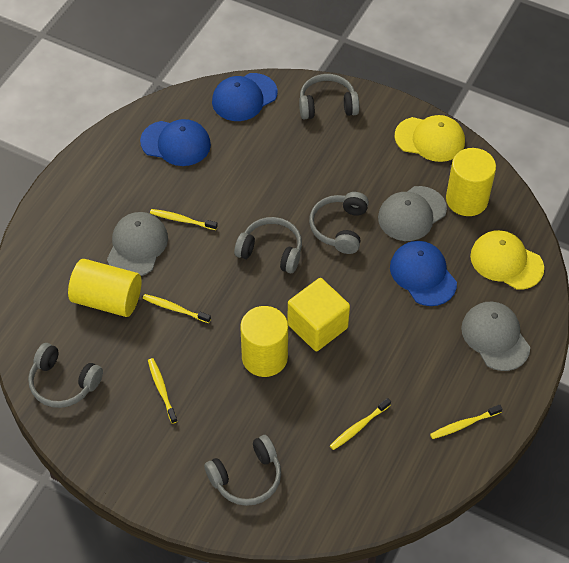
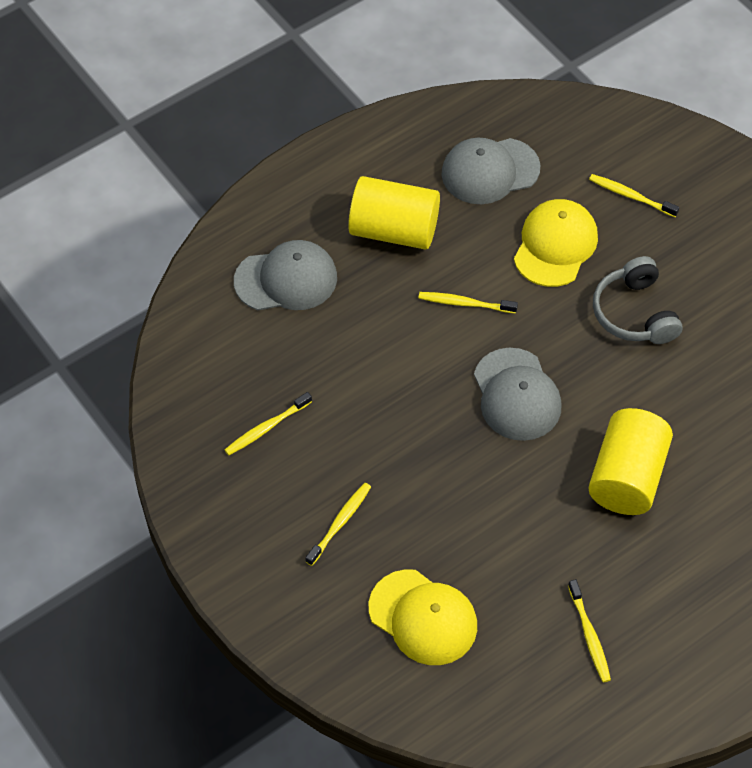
blue cap: 3 -> 0
grey headphones: 5 -> 1
yellow cube: 1 -> 0
yellow cylinder: 3 -> 2

